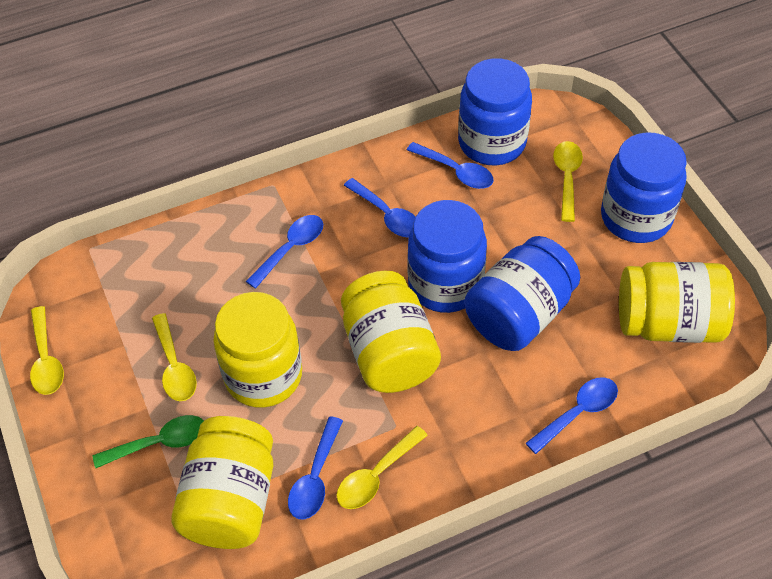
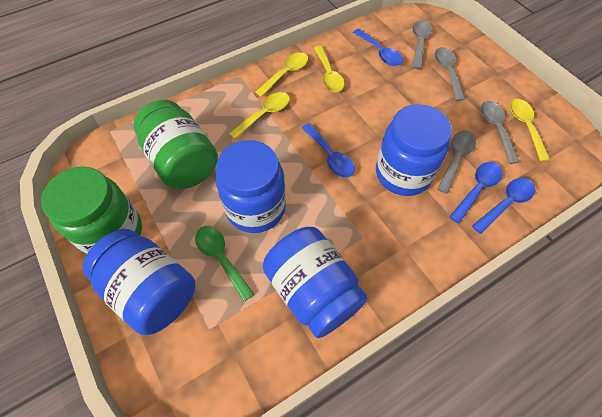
blue spoon: 5 -> 4
green jar: 0 -> 2
grey spoon: 0 -> 4
yellow jar: 4 -> 0

